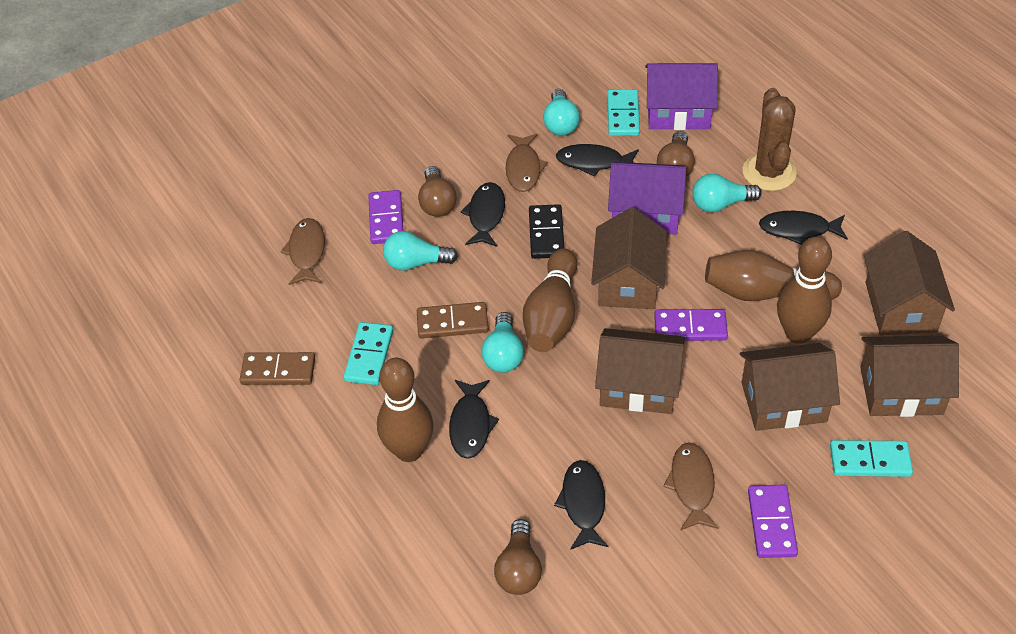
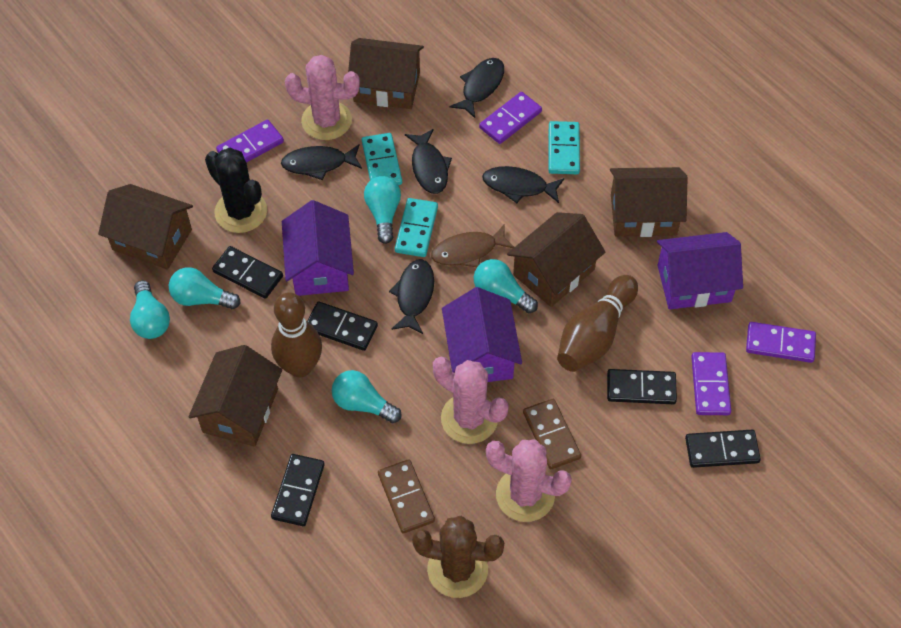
black cactus: 0 -> 1
black domino: 1 -> 5
brown bowling pin: 4 -> 2
brown fish: 3 -> 1
brown light bulb: 3 -> 0
pink cactus: 0 -> 3
purple domino: 3 -> 4
purple house: 2 -> 3
turquoise light bulb: 4 -> 5

